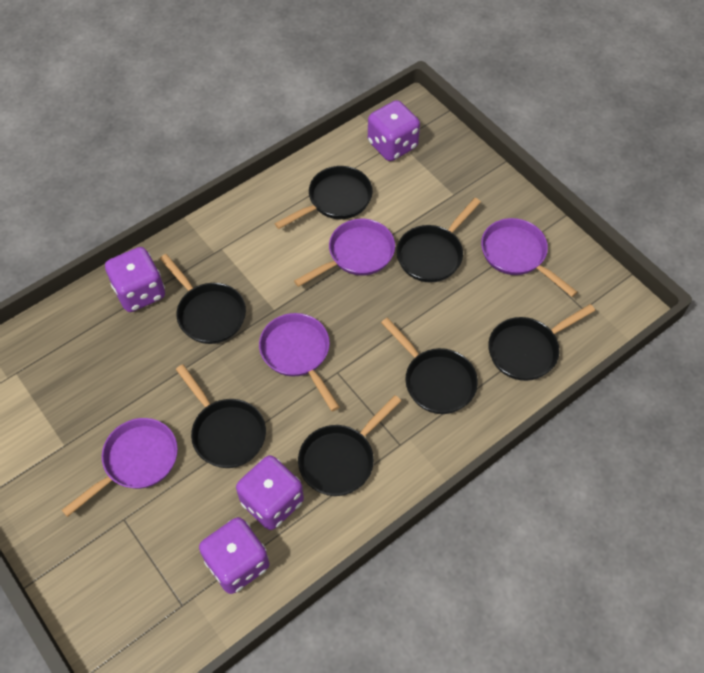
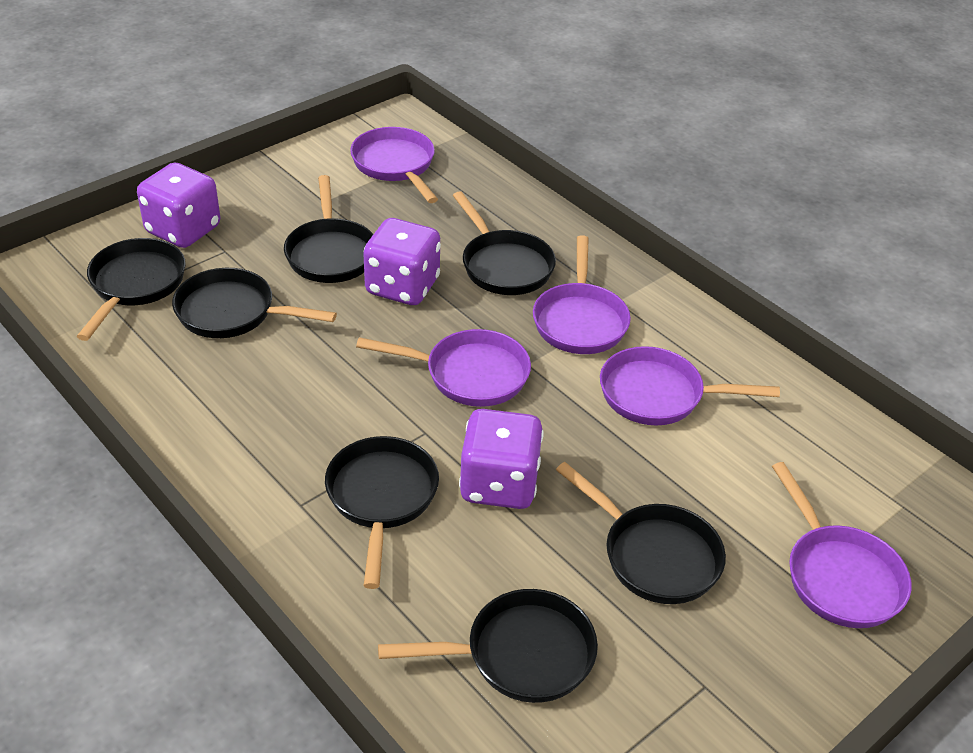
purple dice: 4 -> 3
purple pan: 4 -> 5

